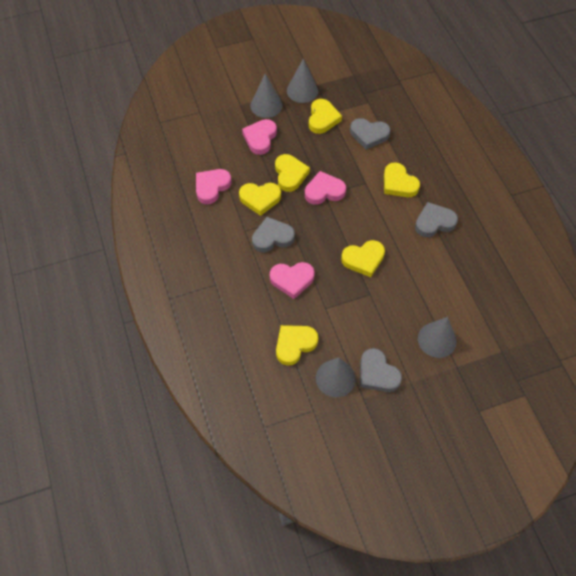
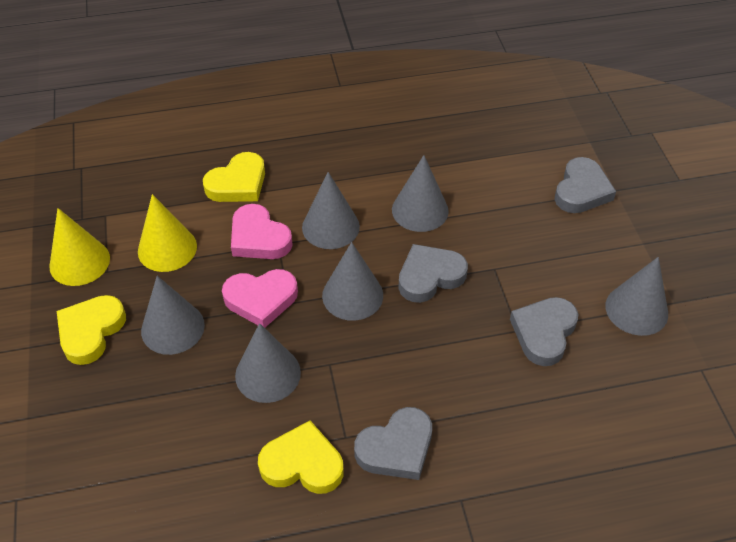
grey cone: 4 -> 6
pink heart: 4 -> 2
yellow cone: 0 -> 2
yellow heart: 6 -> 3

